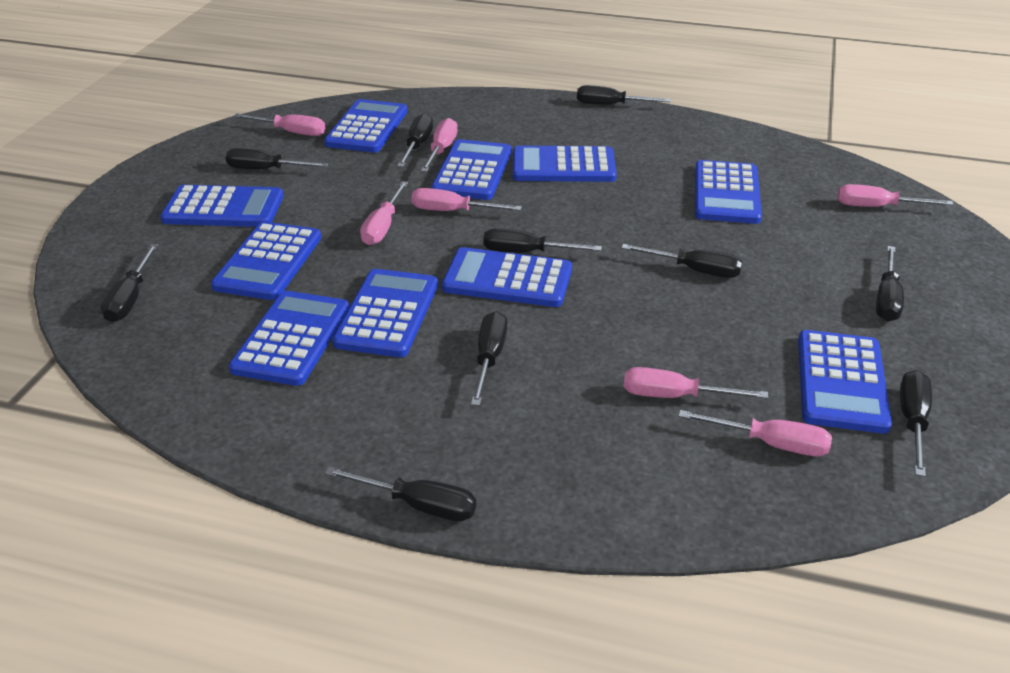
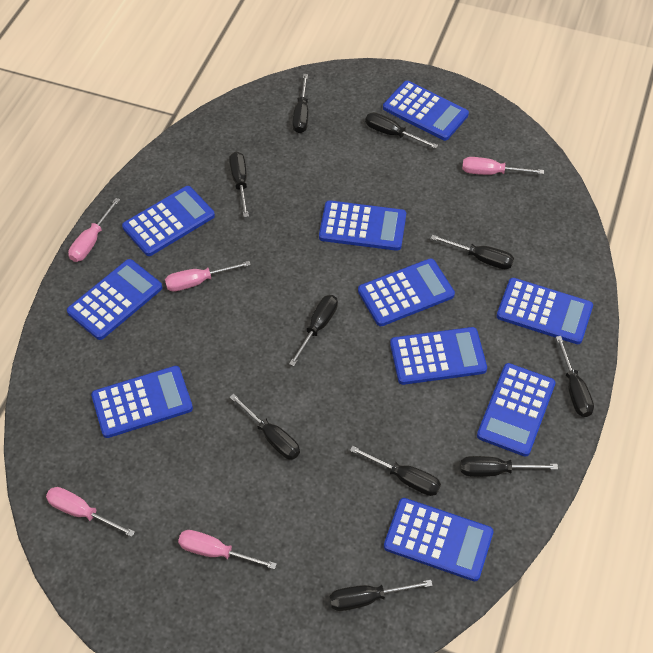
pink screwdriver: 7 -> 5

